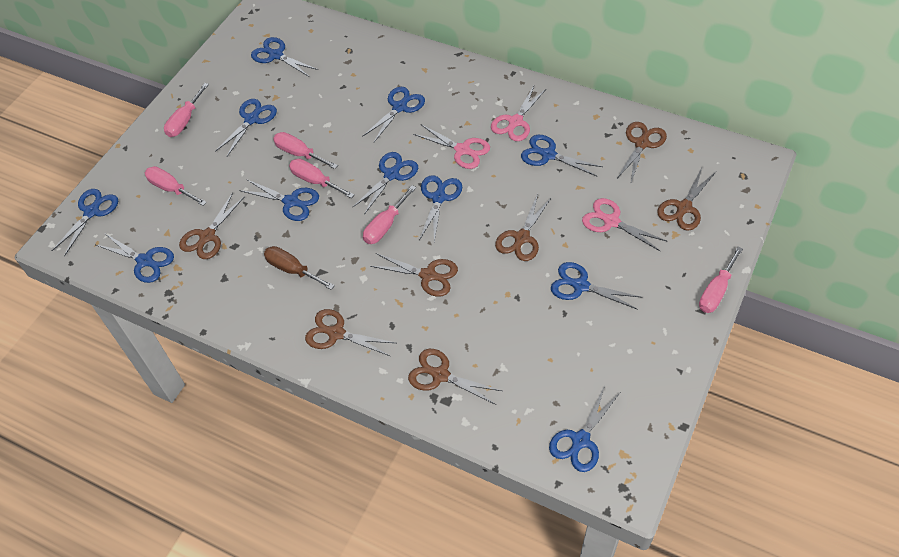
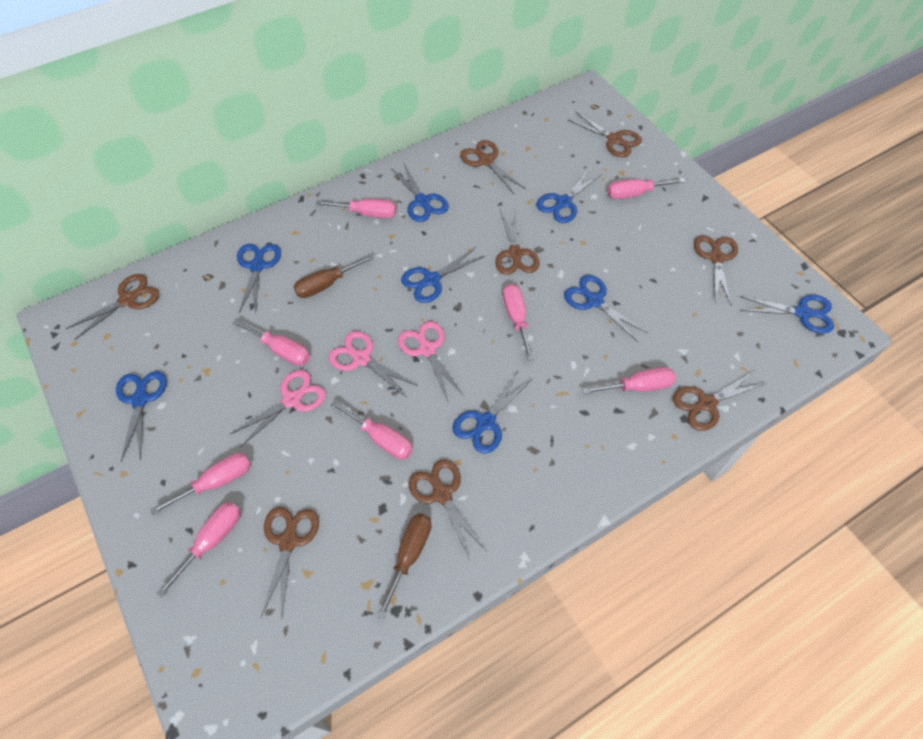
blue scissors: 11 -> 8
brown scissors: 7 -> 8
brown screwdriver: 1 -> 2
pink screwdriver: 6 -> 8

